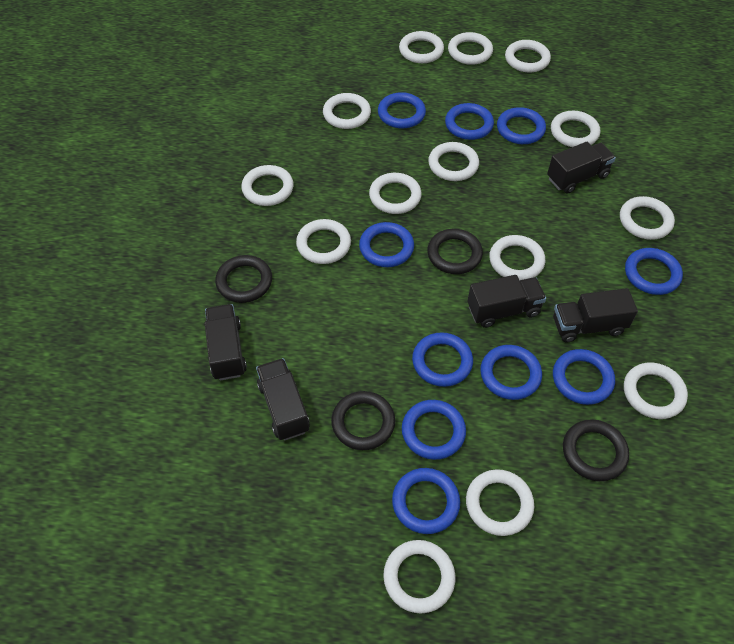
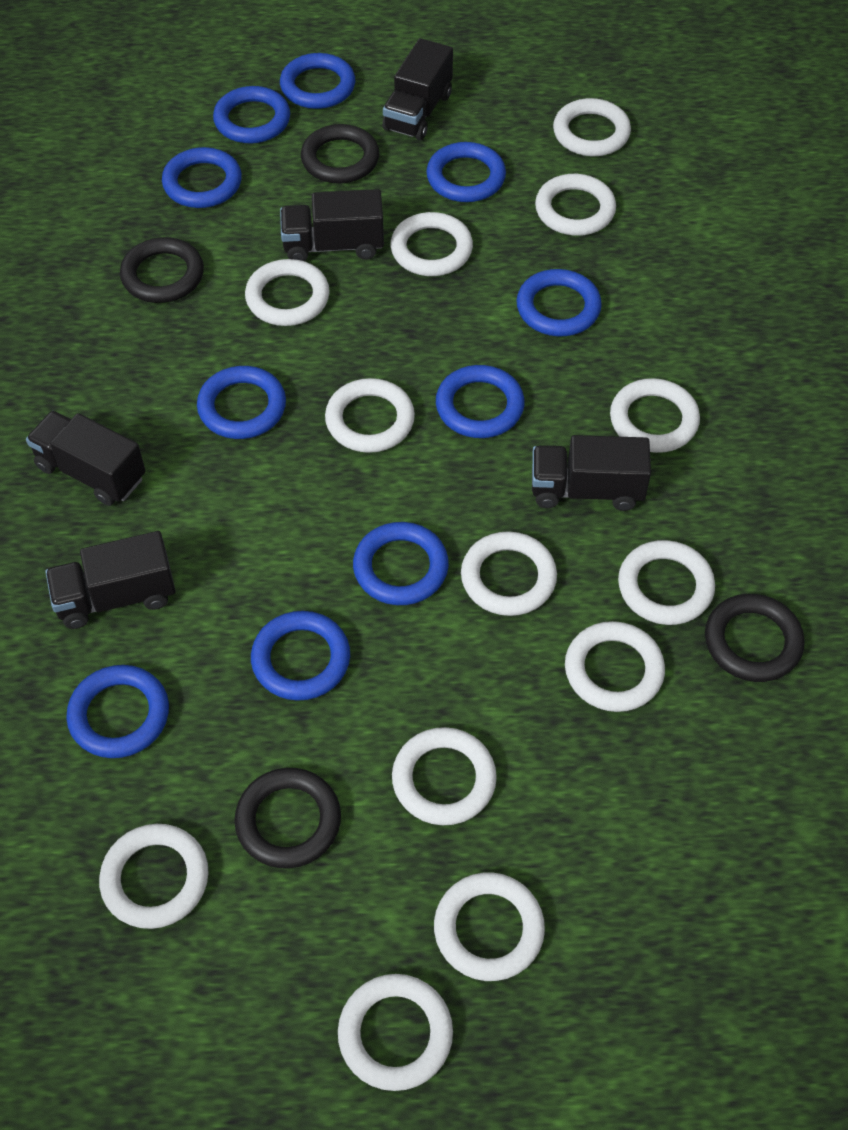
white ring: 14 -> 13

